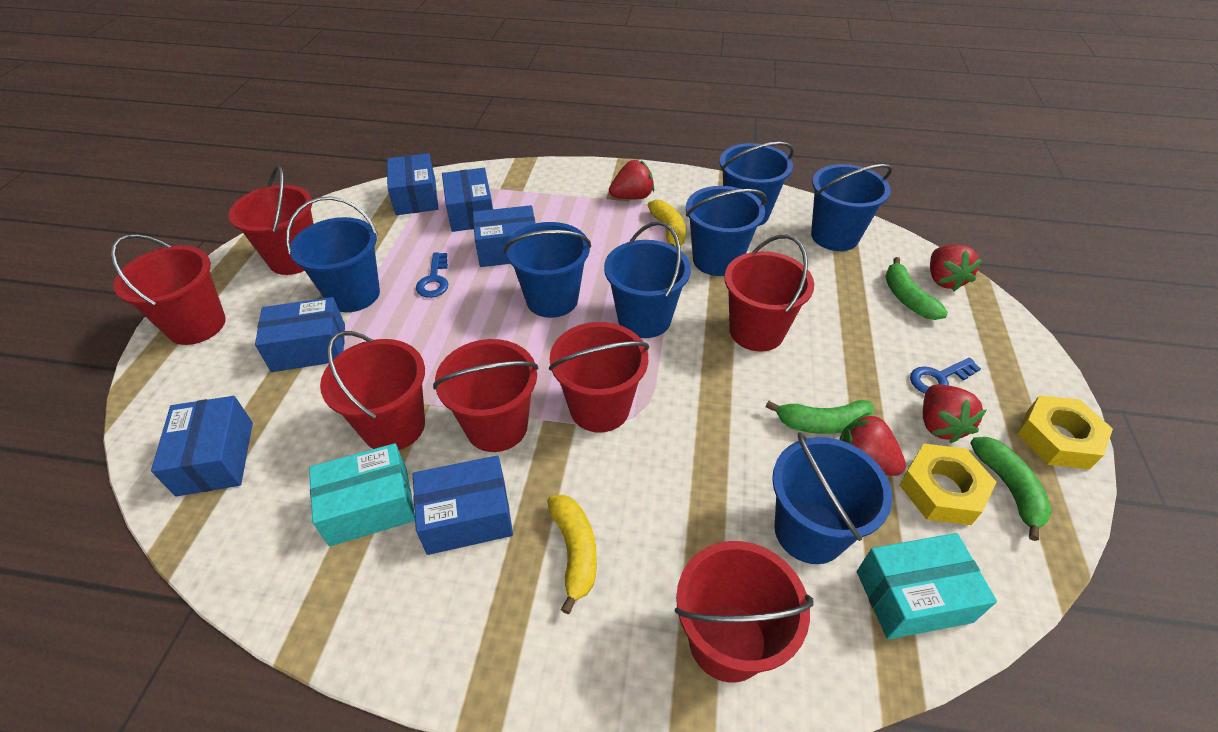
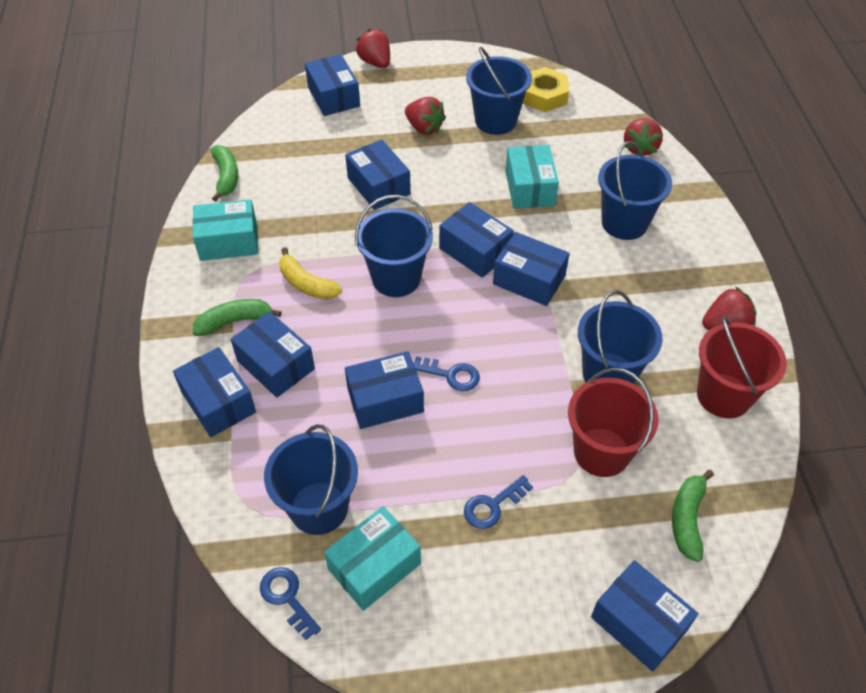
blue box: 6 -> 8
blue bucket: 7 -> 5
blue key: 2 -> 3
red bucket: 7 -> 2
turquoise box: 2 -> 3
yellow banana: 2 -> 1
yellow nut: 2 -> 1

